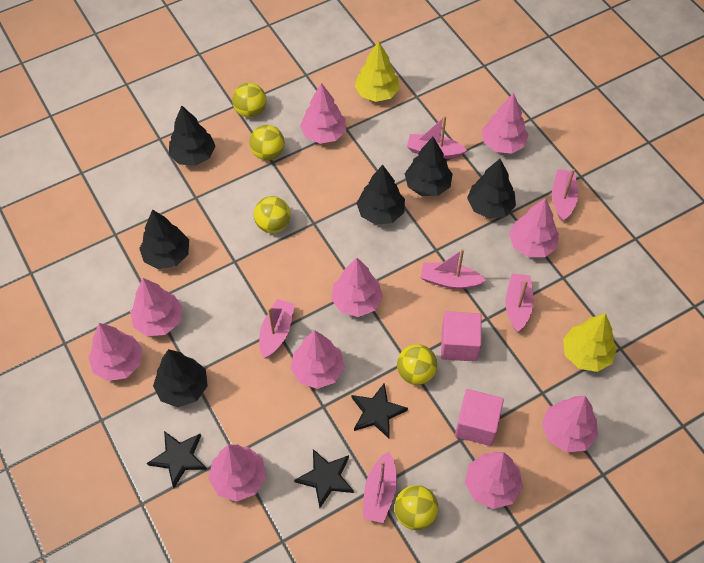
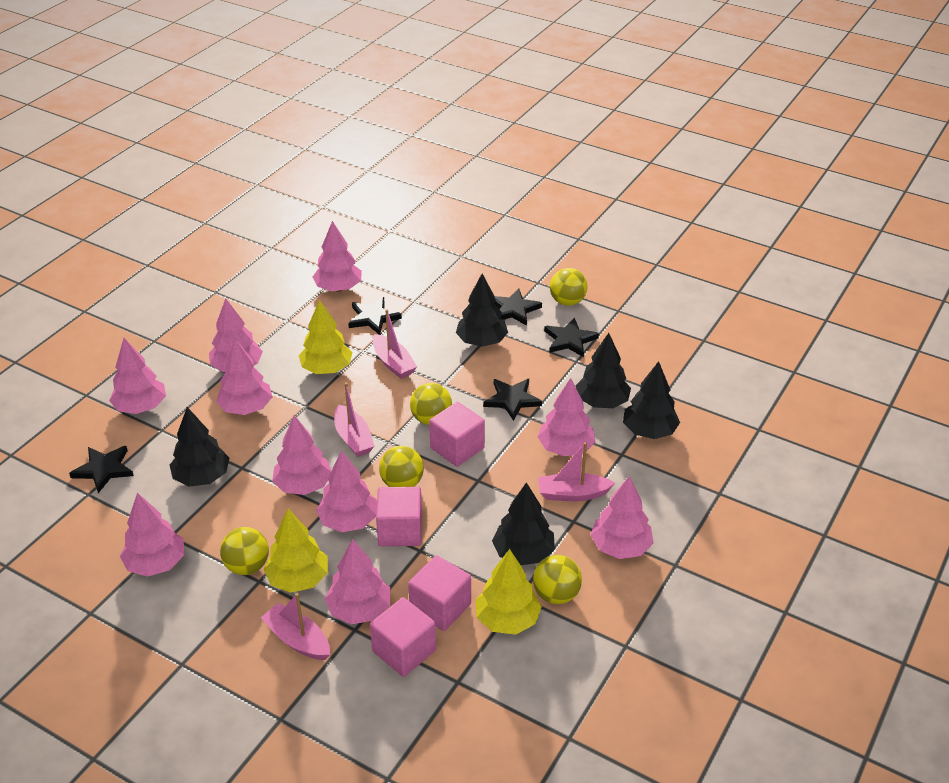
black star: 3 -> 5
black tree: 6 -> 5
pink boat: 6 -> 4
pink cube: 2 -> 4
yellow tree: 2 -> 3

